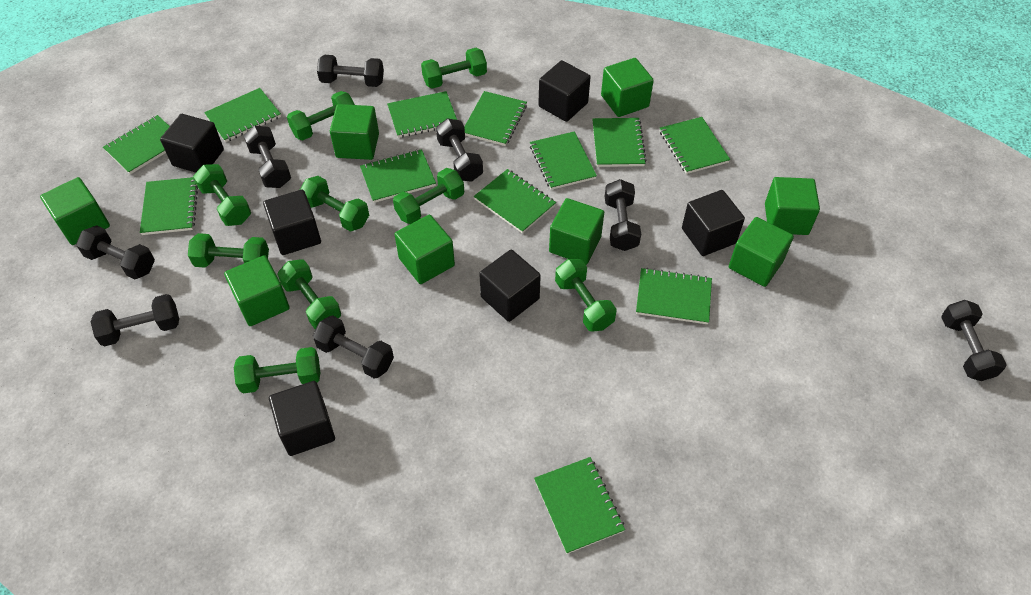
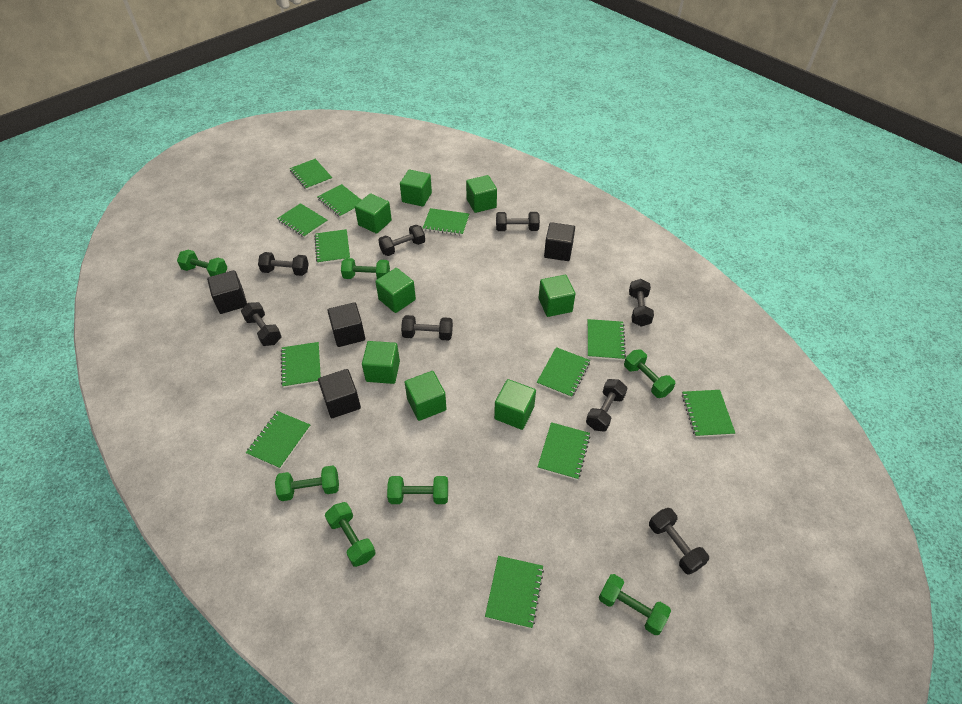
black cube: 6 -> 4
green dumbbell: 9 -> 7

